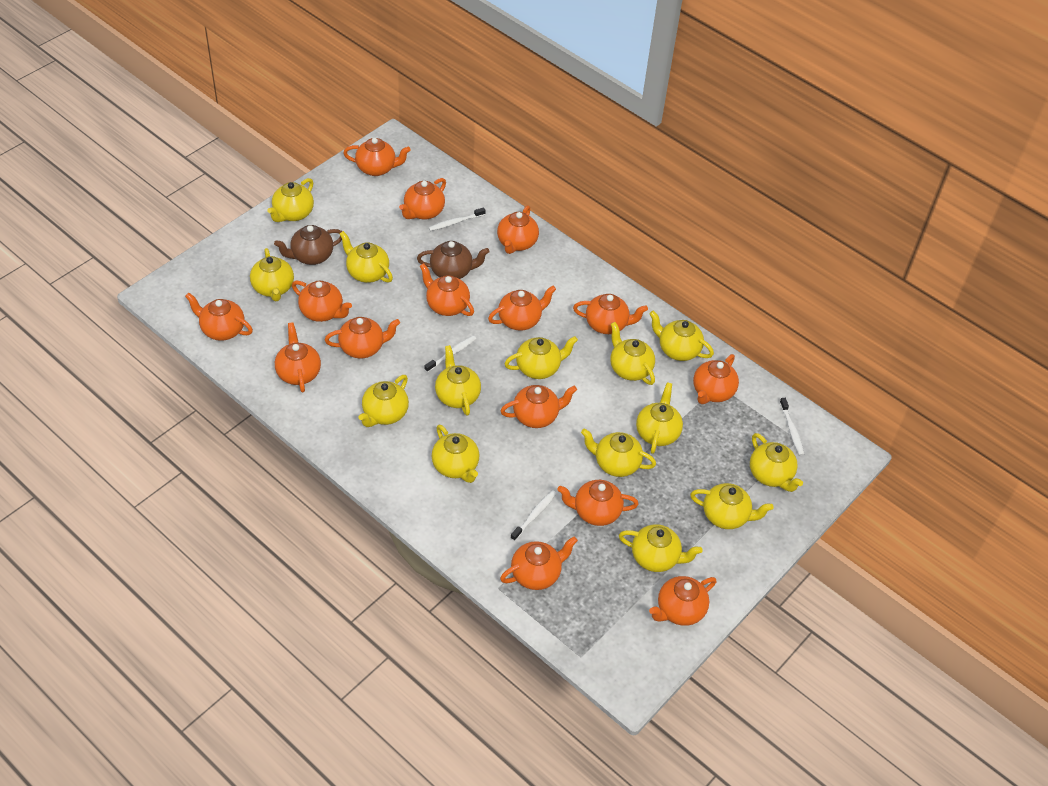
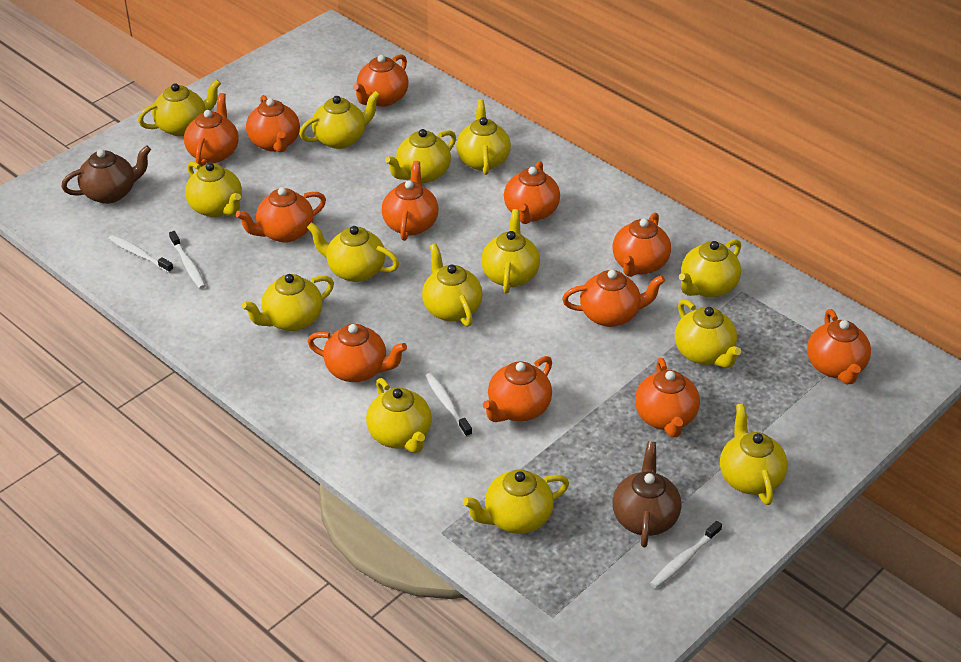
orange teapot: 15 -> 12

